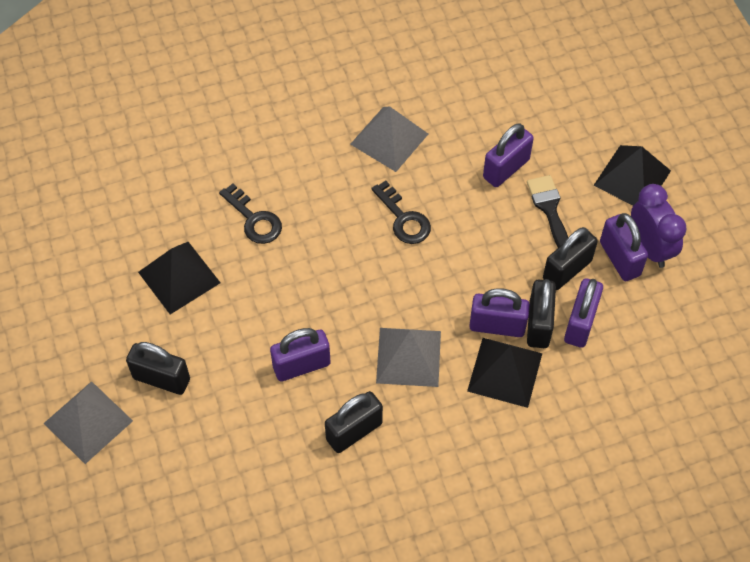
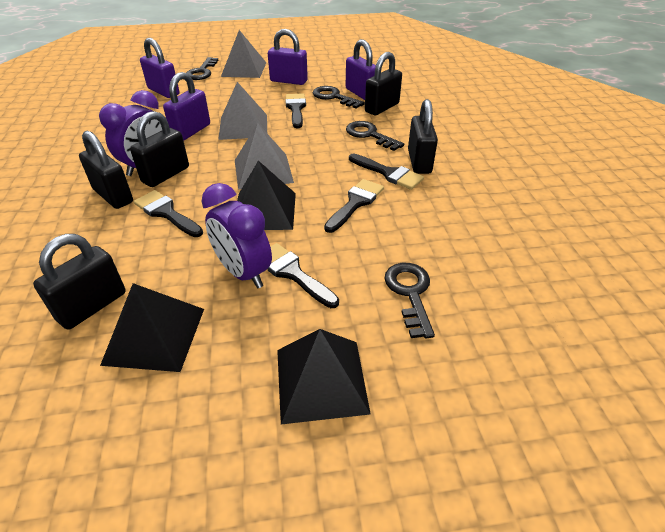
black brush: 1 -> 5
black key: 2 -> 4
black padlock: 4 -> 5
purple clock: 1 -> 2
purple padlock: 5 -> 4

